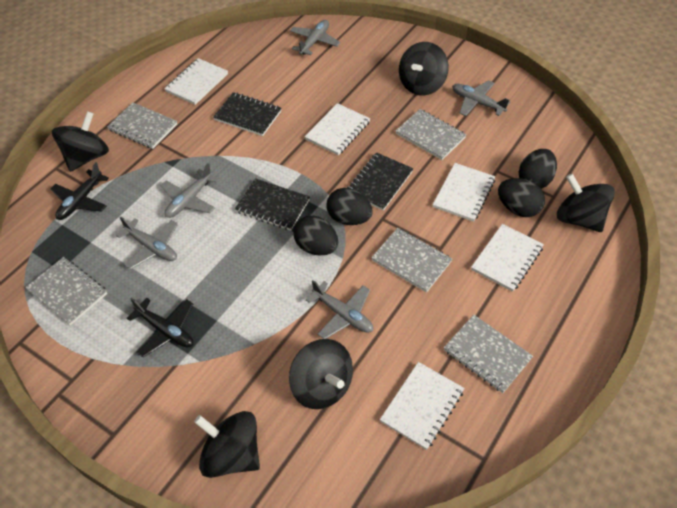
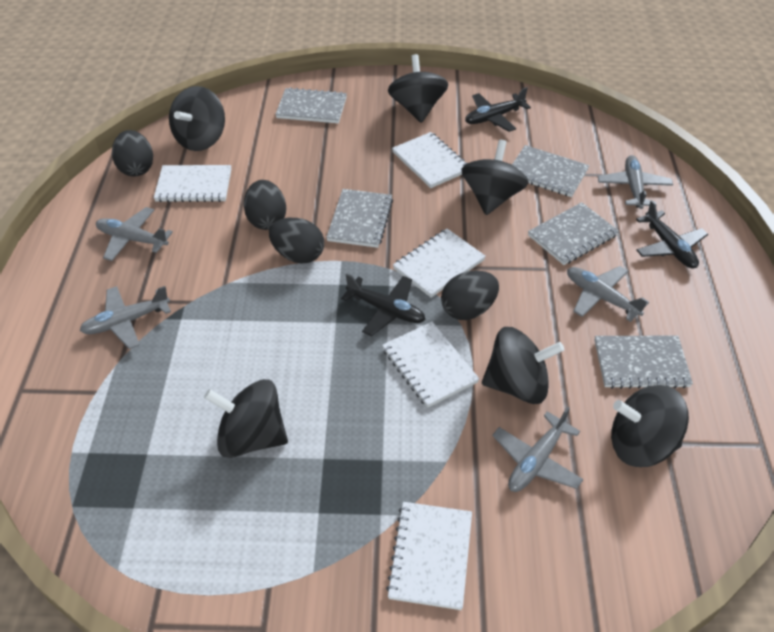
black notebook: 3 -> 0
black plane: 2 -> 3
black spinning top: 5 -> 6

